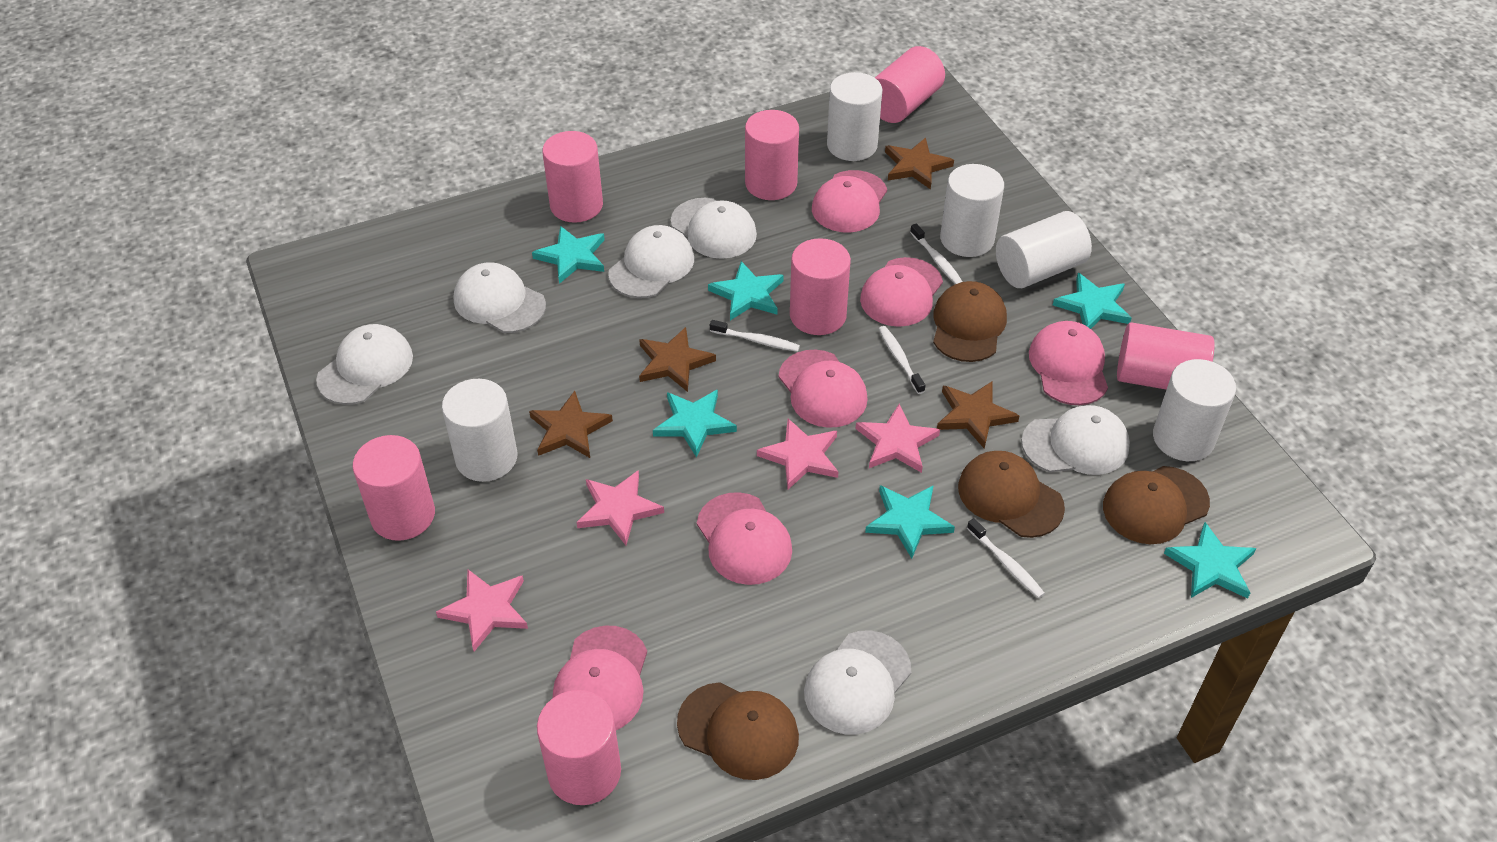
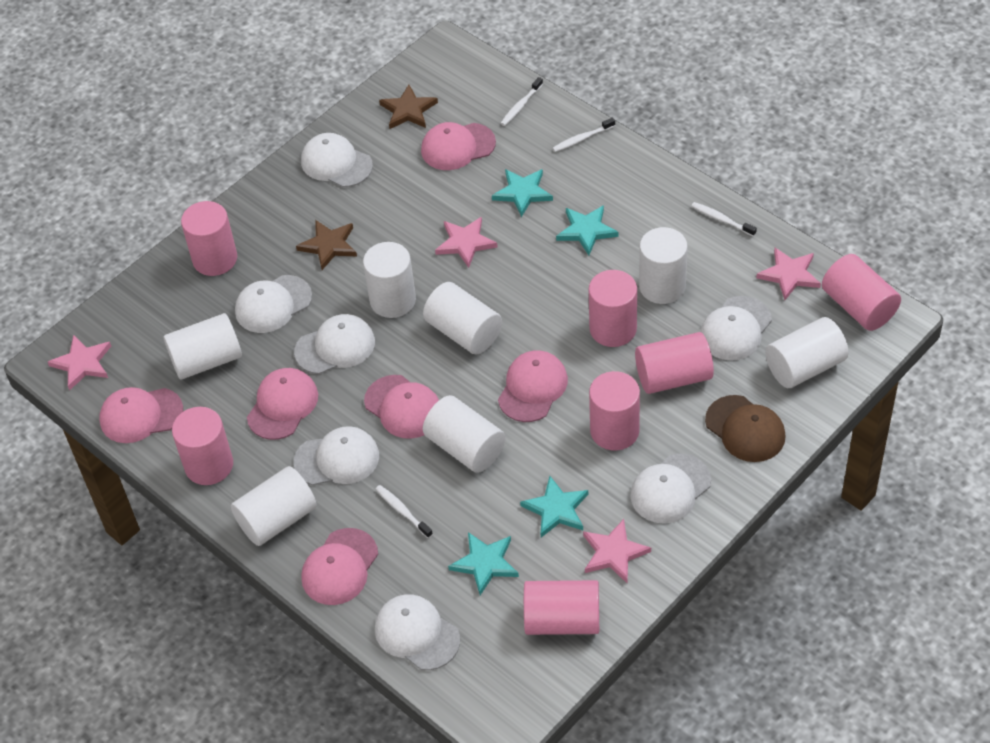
brown cap: 4 -> 1
brown star: 4 -> 2
turquoise star: 6 -> 4
white cap: 6 -> 7
white cylinder: 5 -> 7

